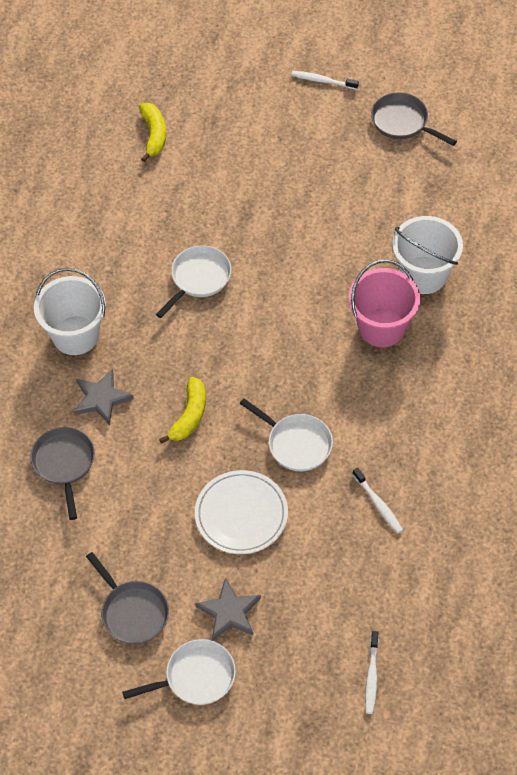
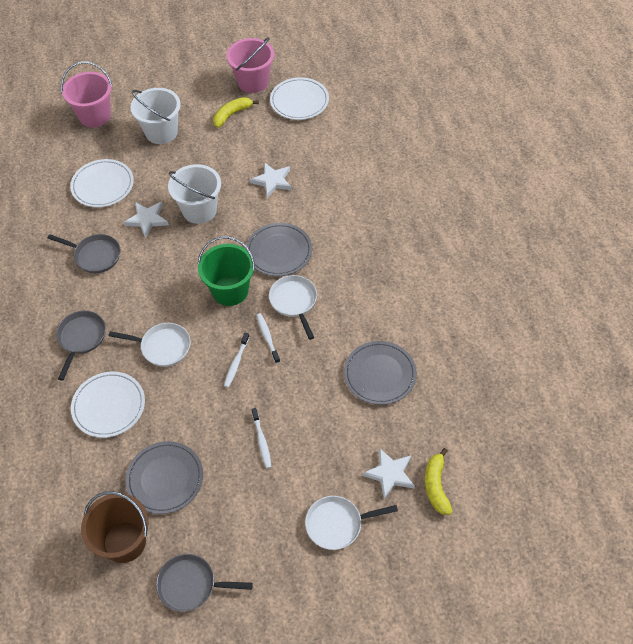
brown bucket: 0 -> 1
green bucket: 0 -> 1
grey plate: 0 -> 3
grey star: 2 -> 0
pink bucket: 1 -> 2
white plate: 1 -> 3
white star: 0 -> 3

